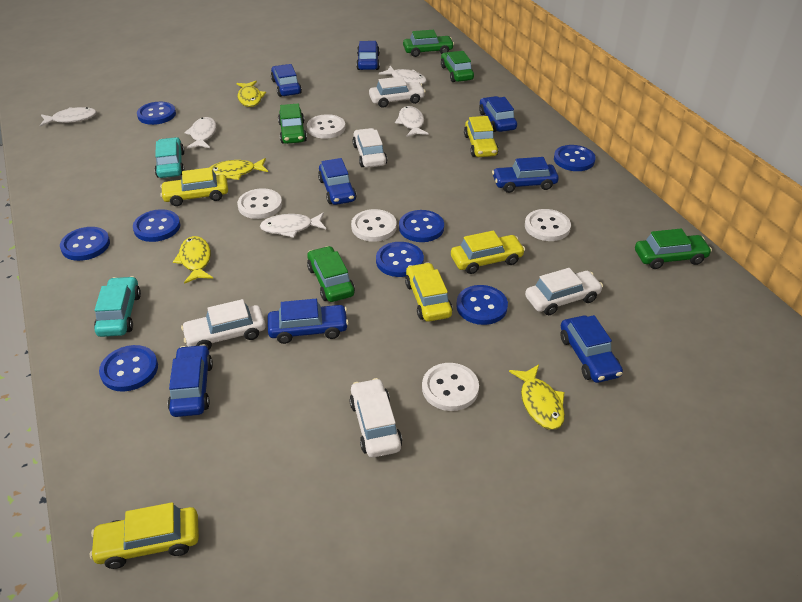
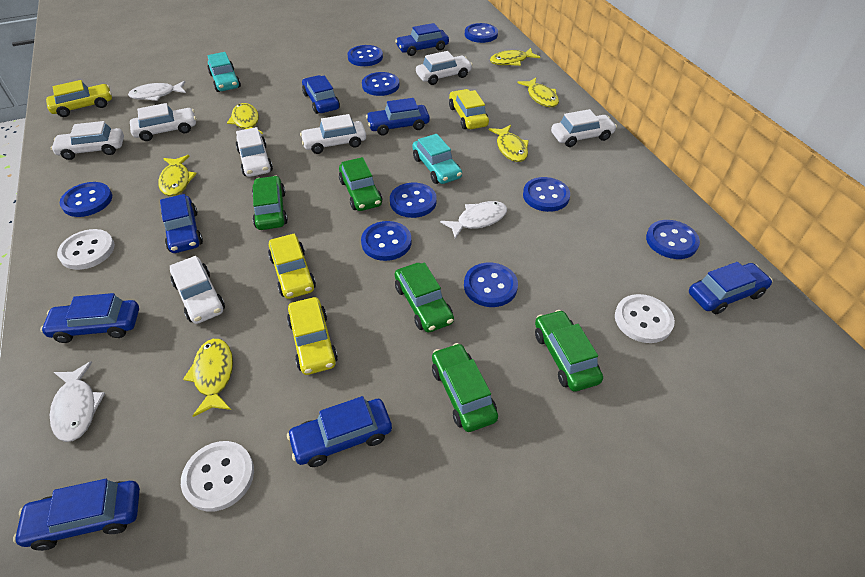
blue button: 8 -> 9
white button: 5 -> 3
white car: 5 -> 7
white fish: 5 -> 3
yellow car: 5 -> 4
yellow fish: 4 -> 6

